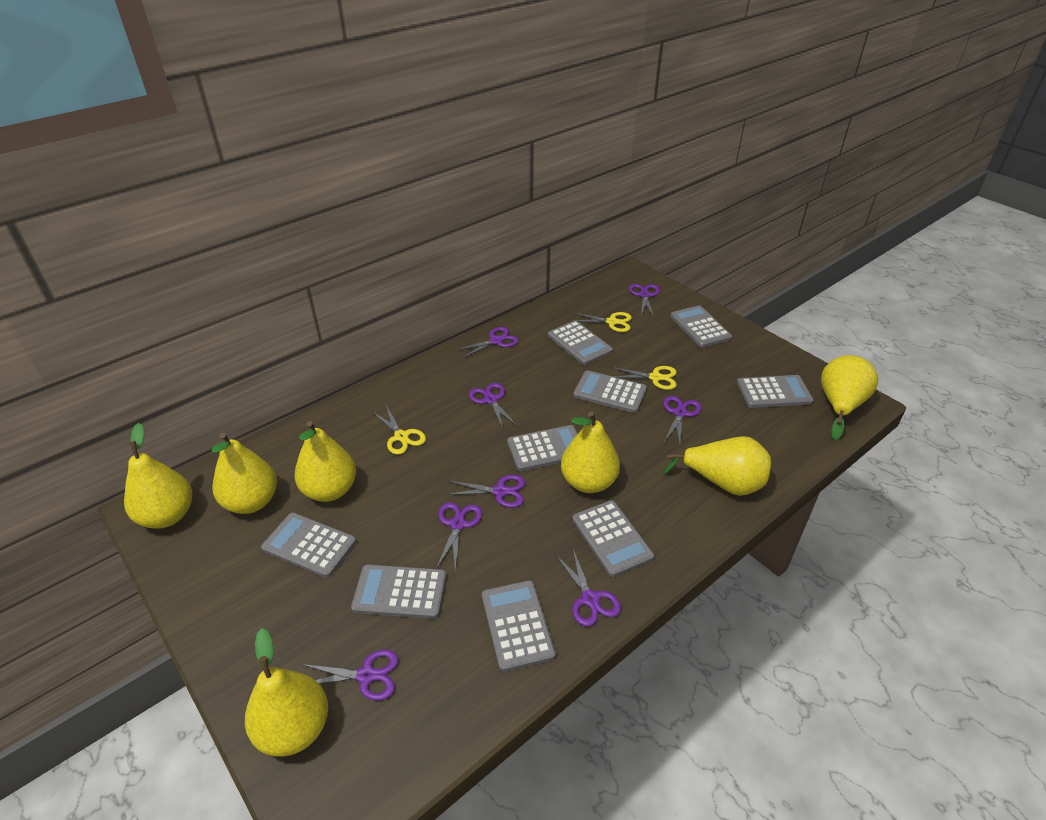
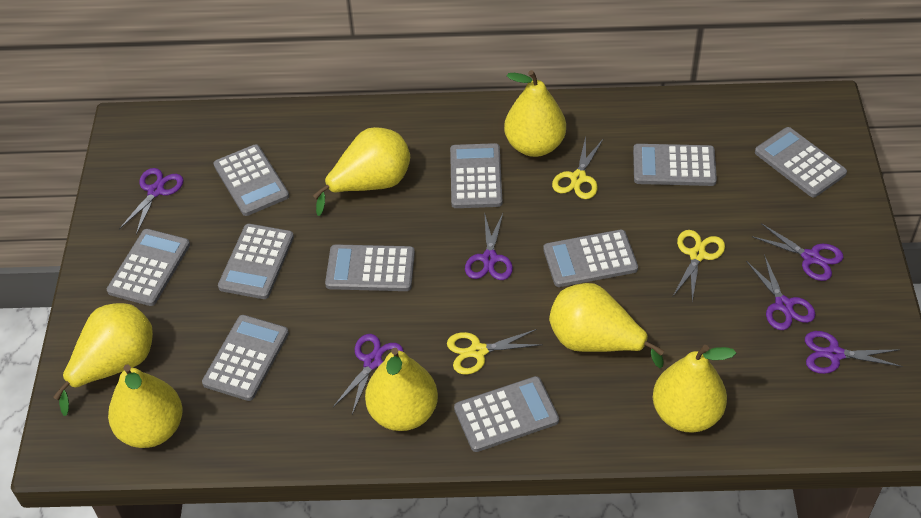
grey calculator: 9 -> 10
purple scissors: 8 -> 6

